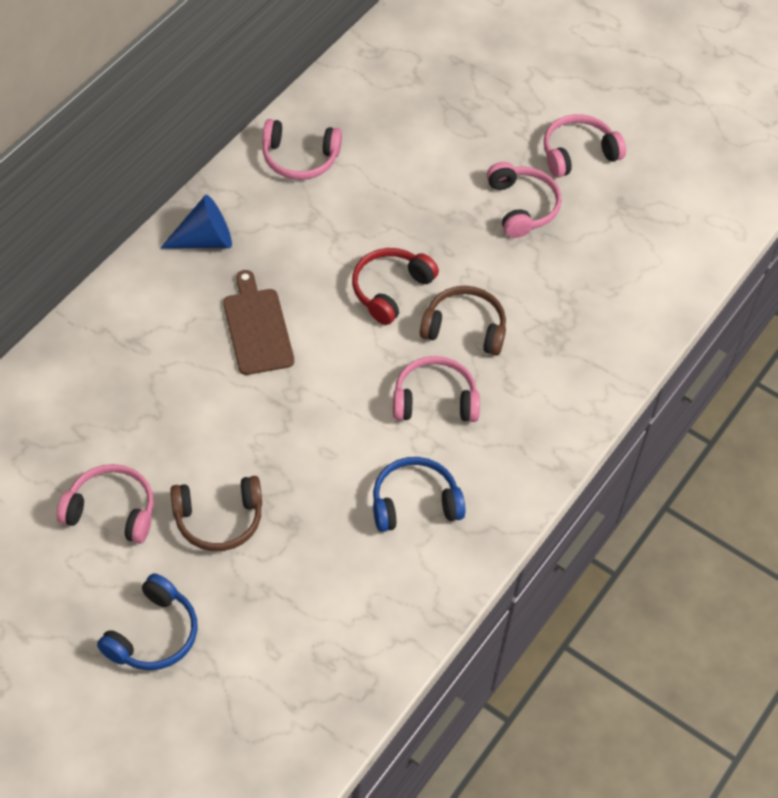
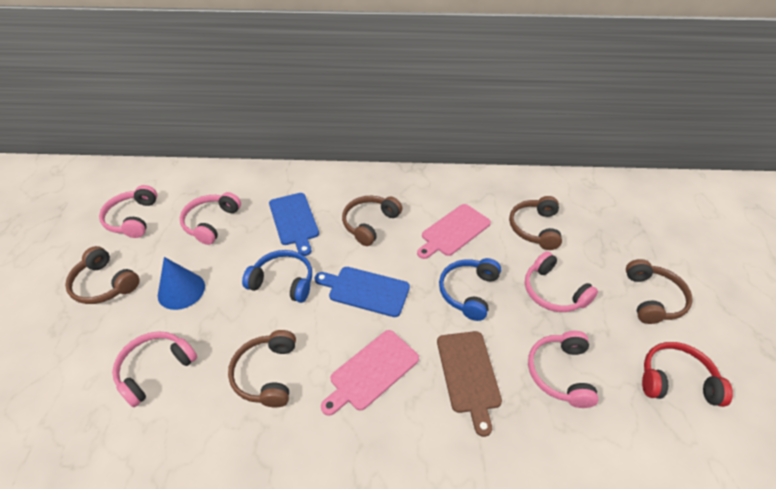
blue cutting board: 0 -> 2
brown headphones: 2 -> 5
pink cutting board: 0 -> 2

